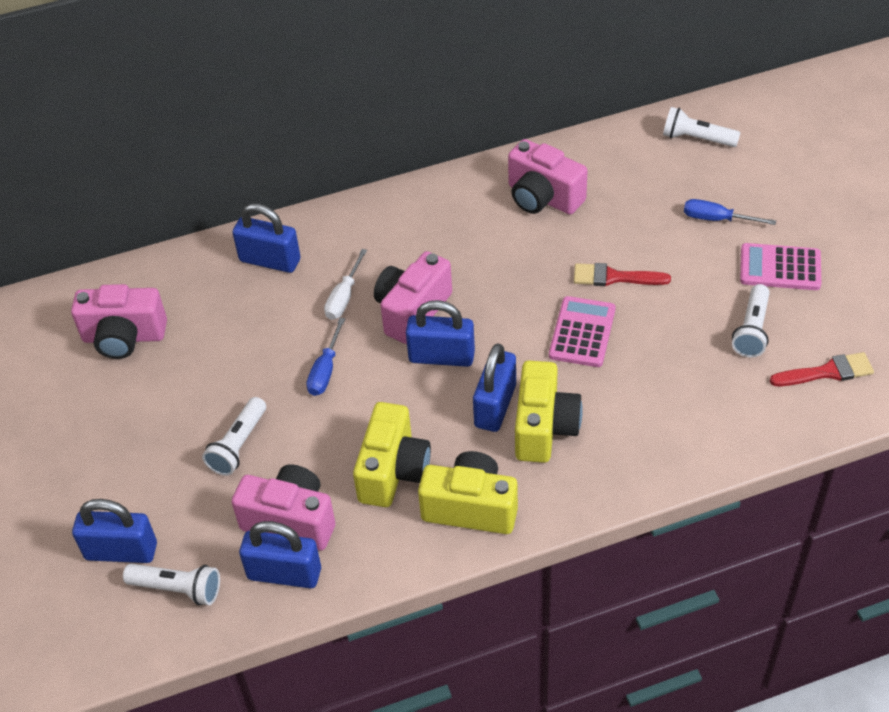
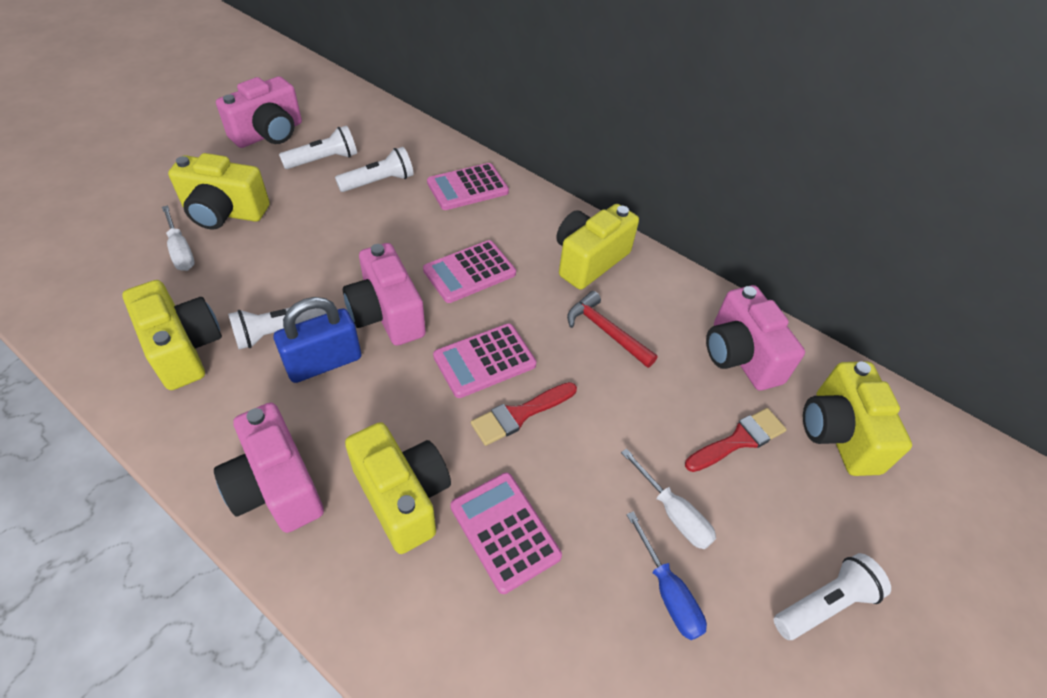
blue padlock: 5 -> 1
blue screwdriver: 2 -> 1
pink calculator: 2 -> 4
red hammer: 0 -> 1
white screwdriver: 1 -> 2
yellow camera: 3 -> 5

